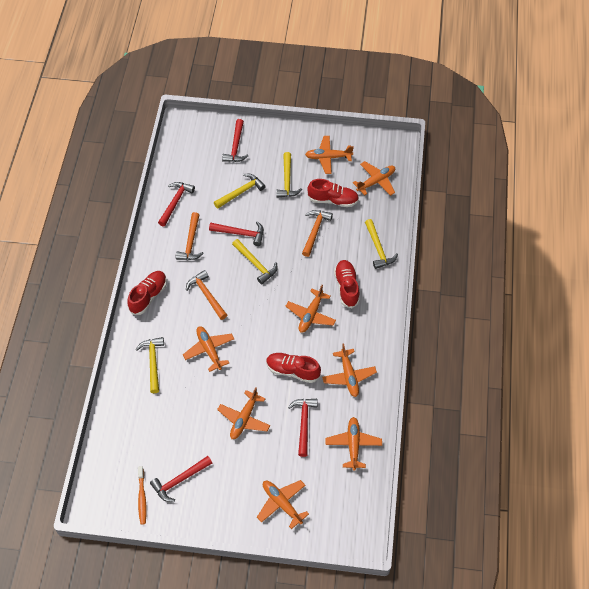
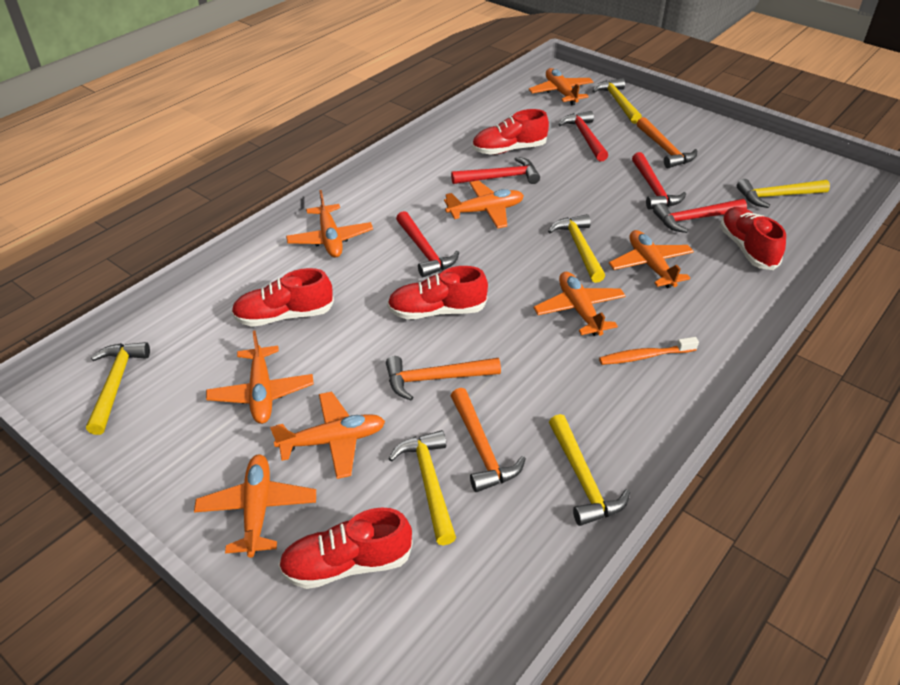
red shoe: 4 -> 5
yellow hammer: 5 -> 6

